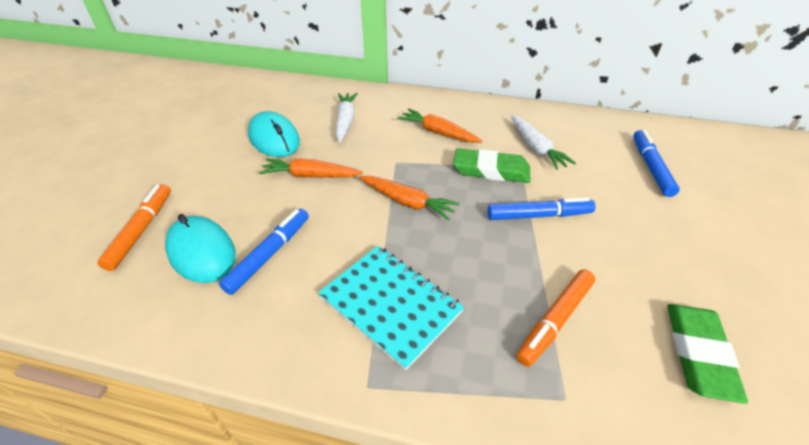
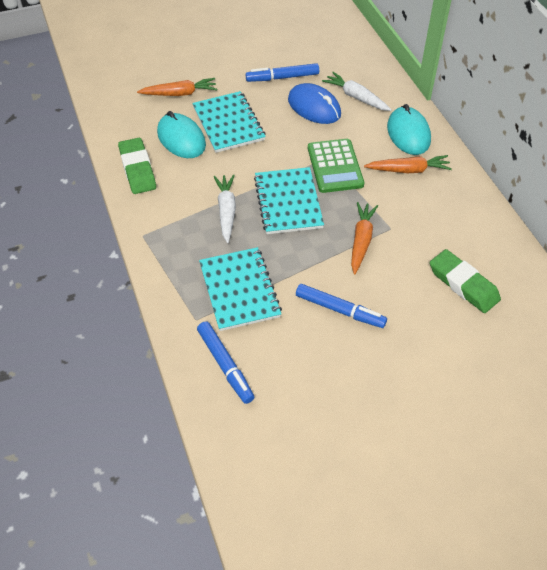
blue mouse: 0 -> 1
green calculator: 0 -> 1
orange marker: 2 -> 0
turquoise notebook: 1 -> 3

